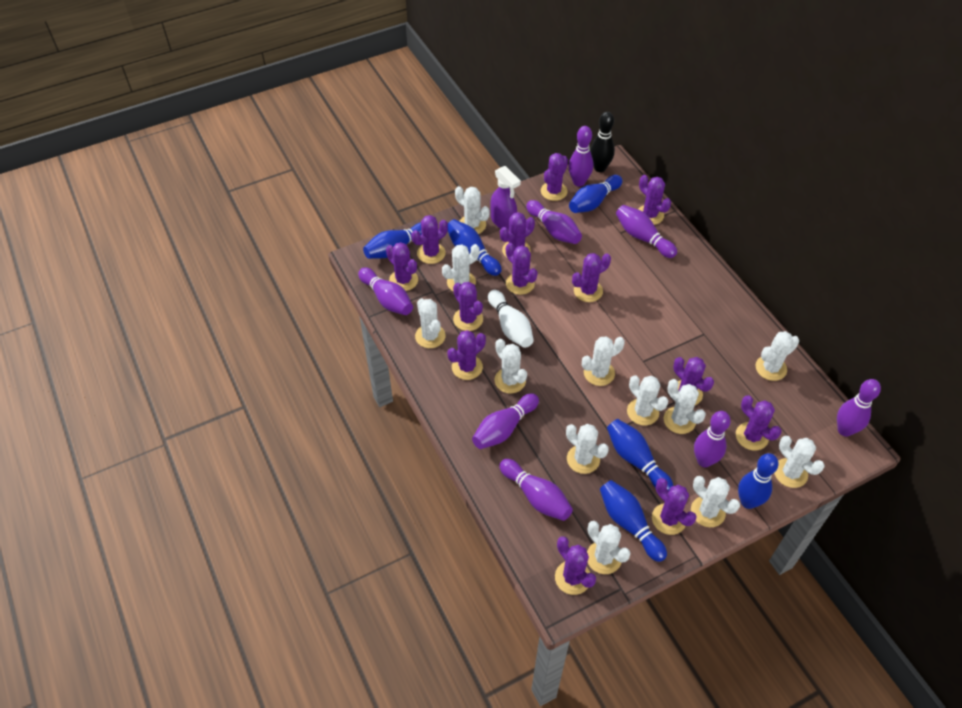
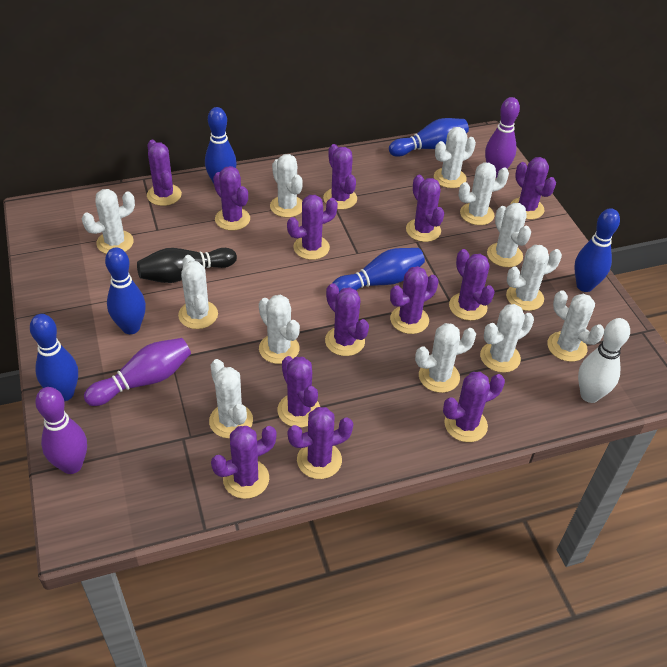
purple bowling pin: 8 -> 3
purple spray bottle: 1 -> 0

